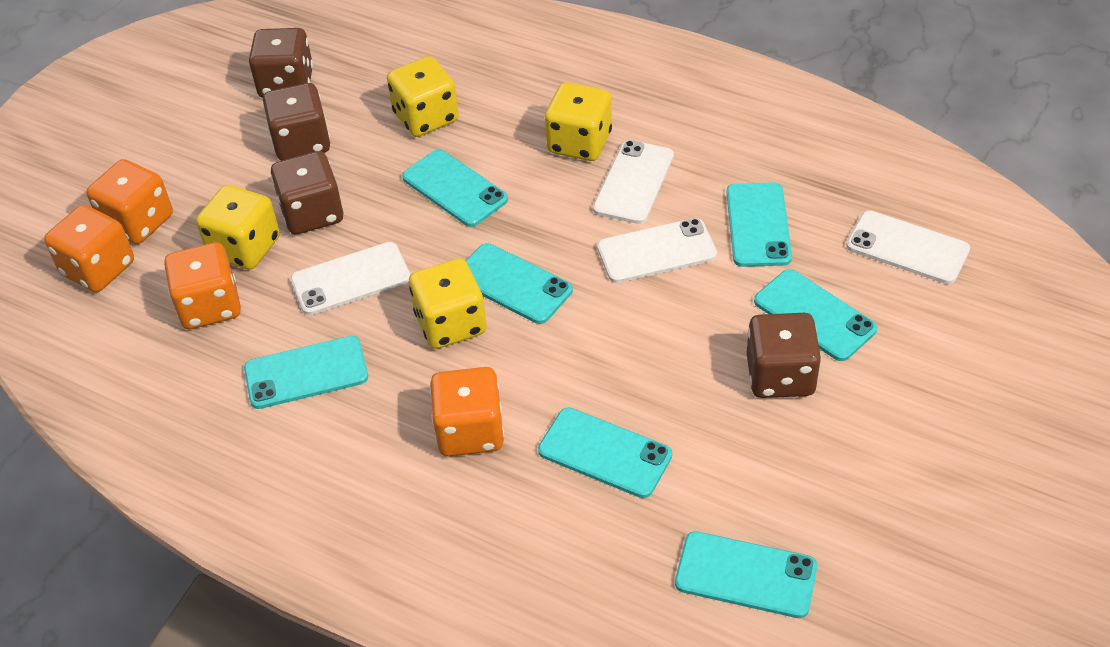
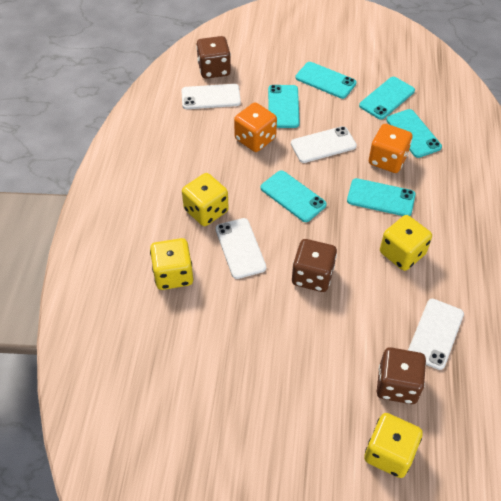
brown dice: 4 -> 3
orange dice: 4 -> 2
turquoise phone: 7 -> 6

